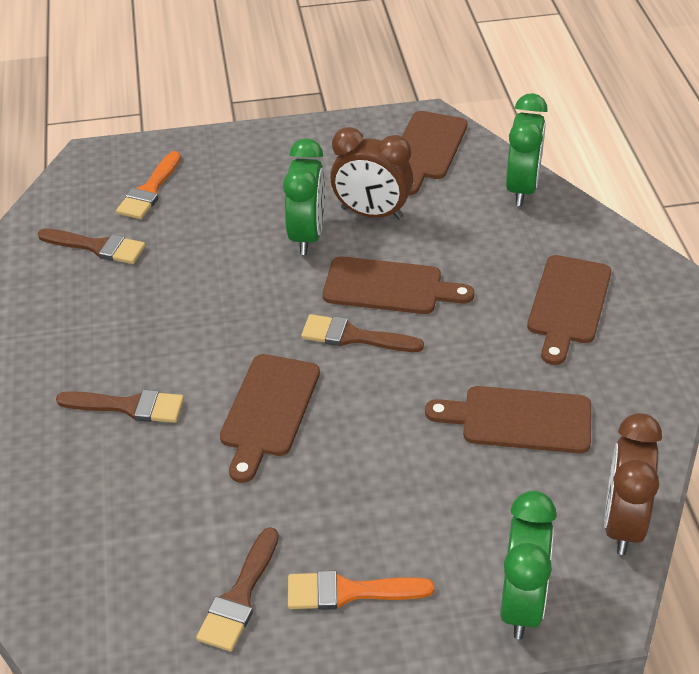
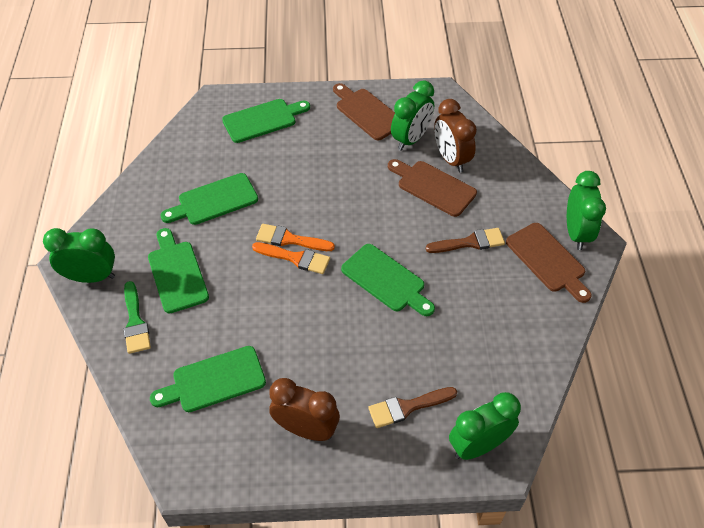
brown brush: 4 -> 2
brown cutting board: 5 -> 3
green brush: 0 -> 1
green clock: 3 -> 4
green cutting board: 0 -> 5

